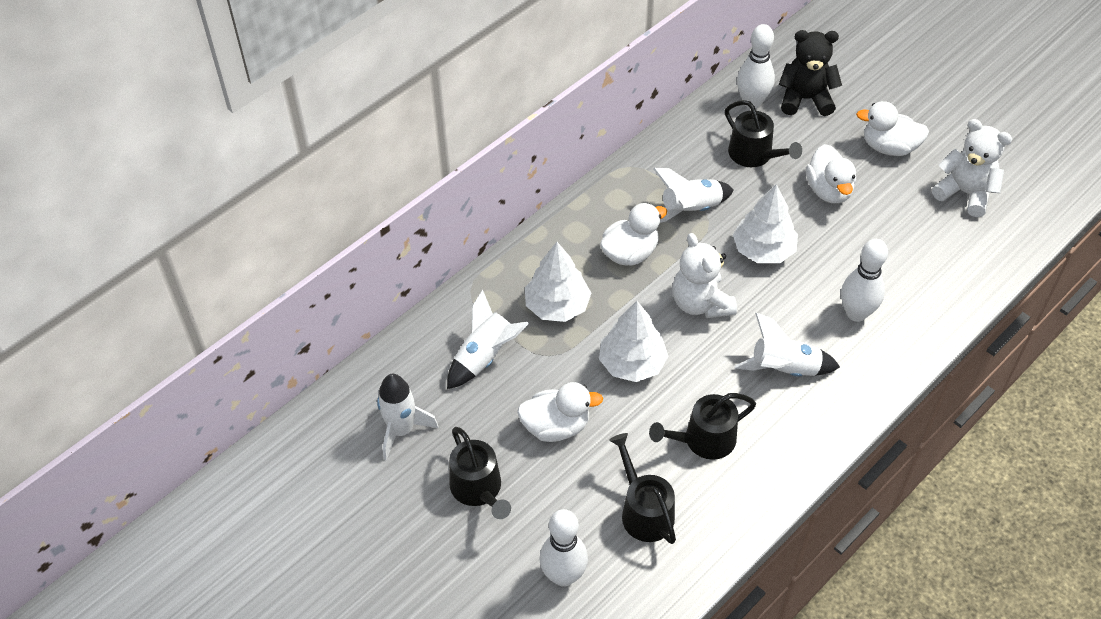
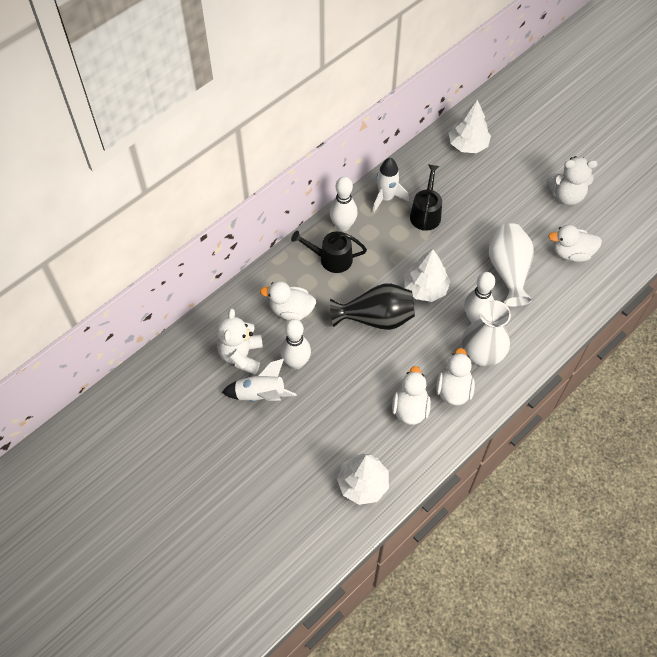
black teddy bear: 1 -> 0
black vase: 0 -> 1
black watering can: 4 -> 2
white rocket: 4 -> 2
white vase: 0 -> 2

